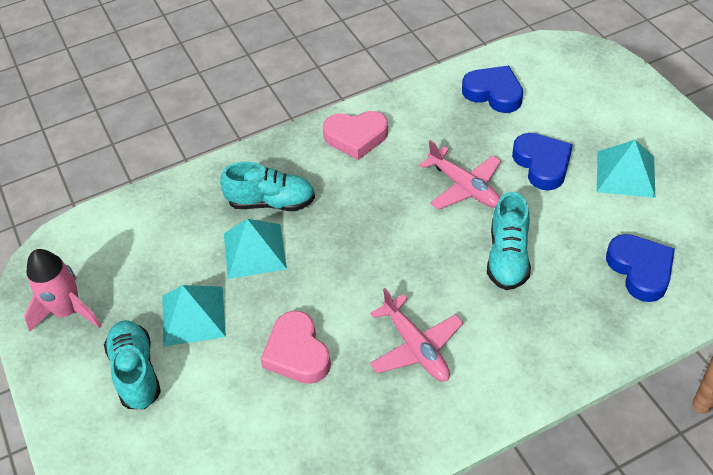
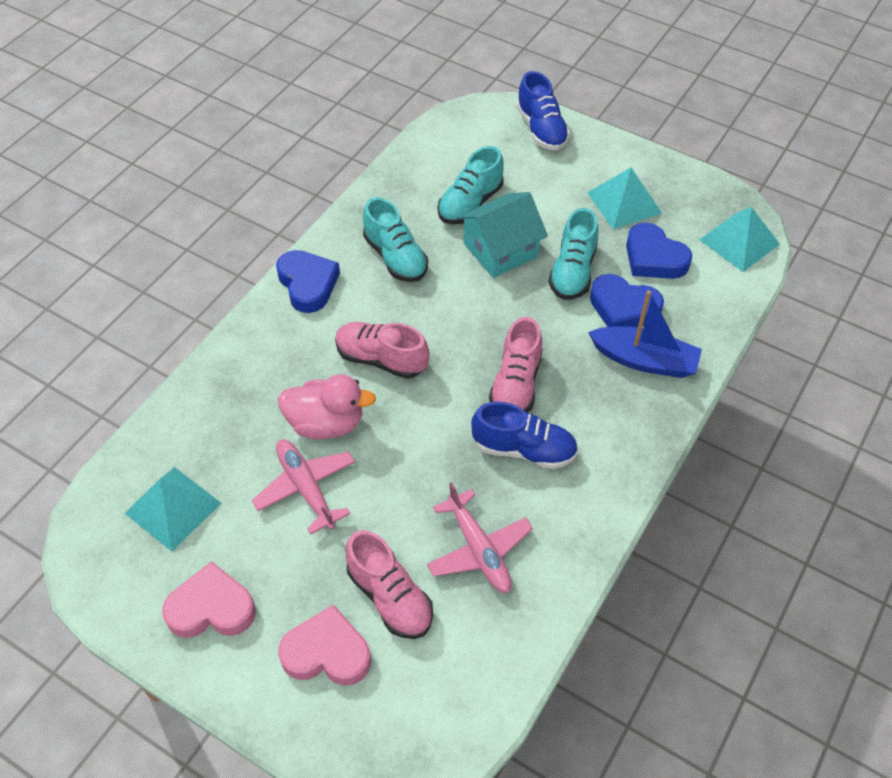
blue boat: 0 -> 1
blue shoe: 0 -> 2
pink duck: 0 -> 1
pink rocket: 1 -> 0
pink shoe: 0 -> 3
turquoise house: 0 -> 1

